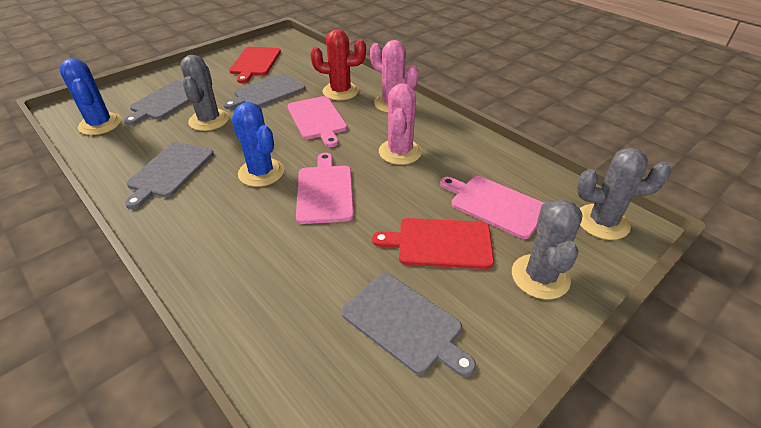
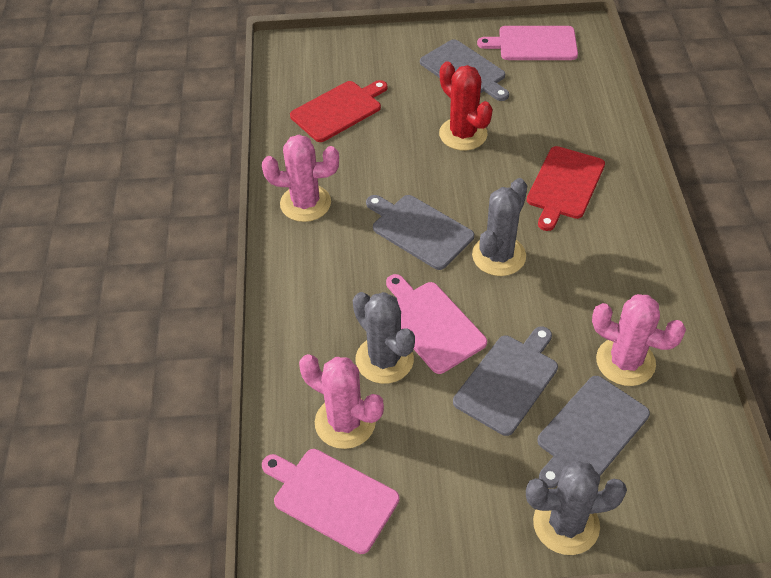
blue cactus: 2 -> 0
pink cactus: 2 -> 3

